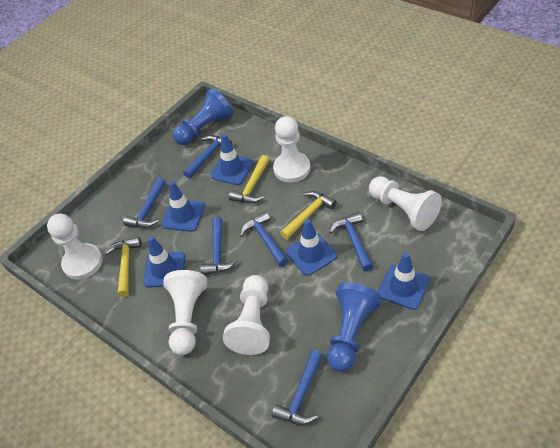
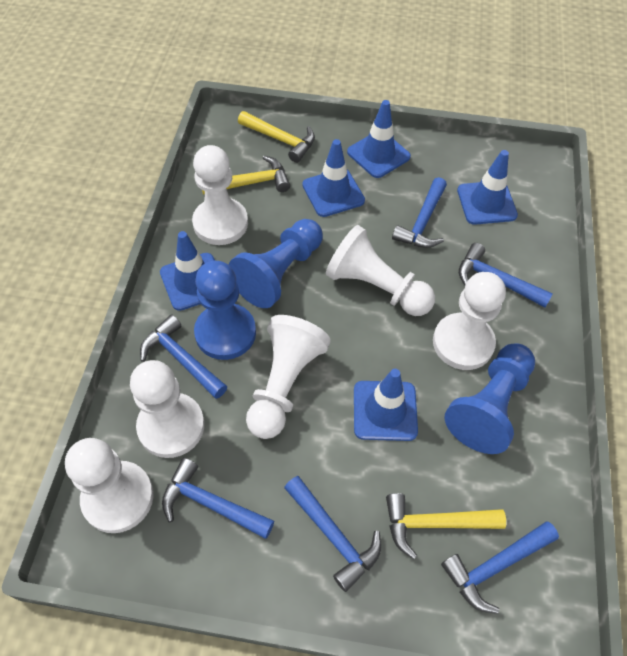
blue pawn: 2 -> 3
white pawn: 5 -> 6

